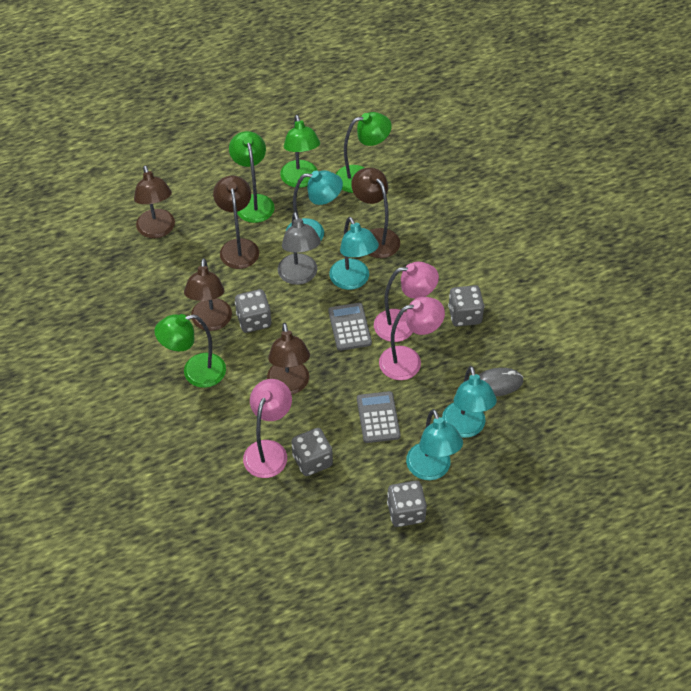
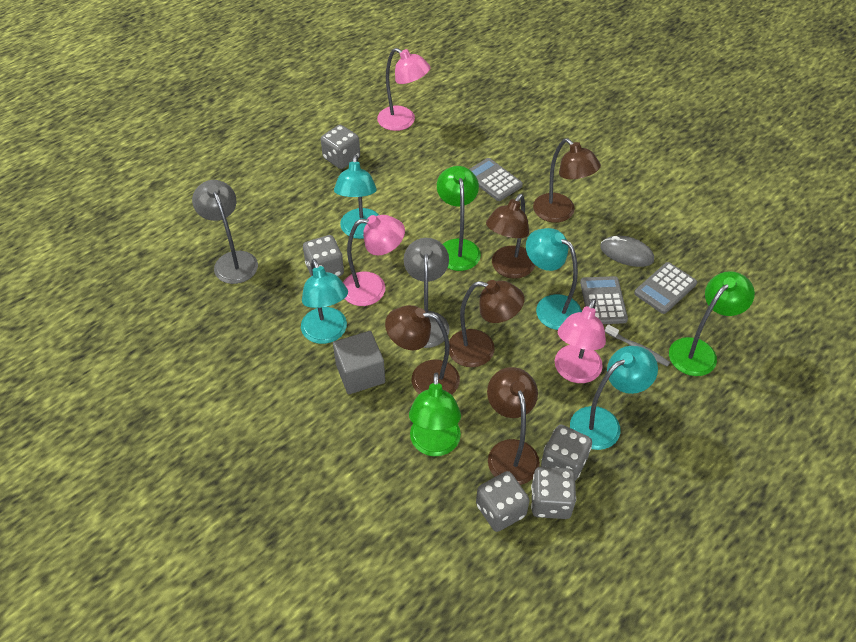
green lamp: 4 -> 3
grey calculator: 2 -> 3
grey cube: 0 -> 1
grey dice: 4 -> 5
grey lamp: 1 -> 2
grey toothbrush: 0 -> 1

